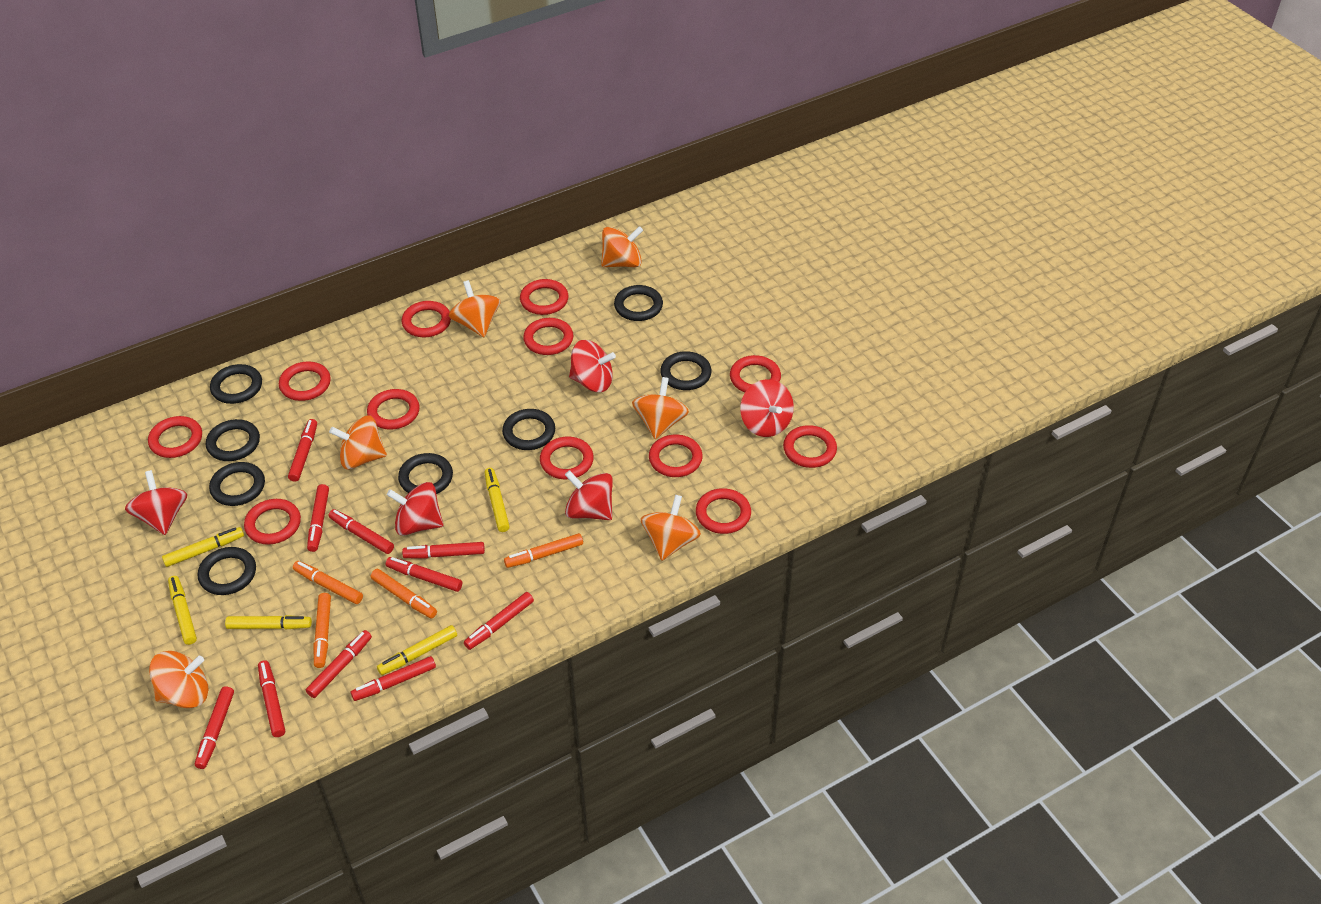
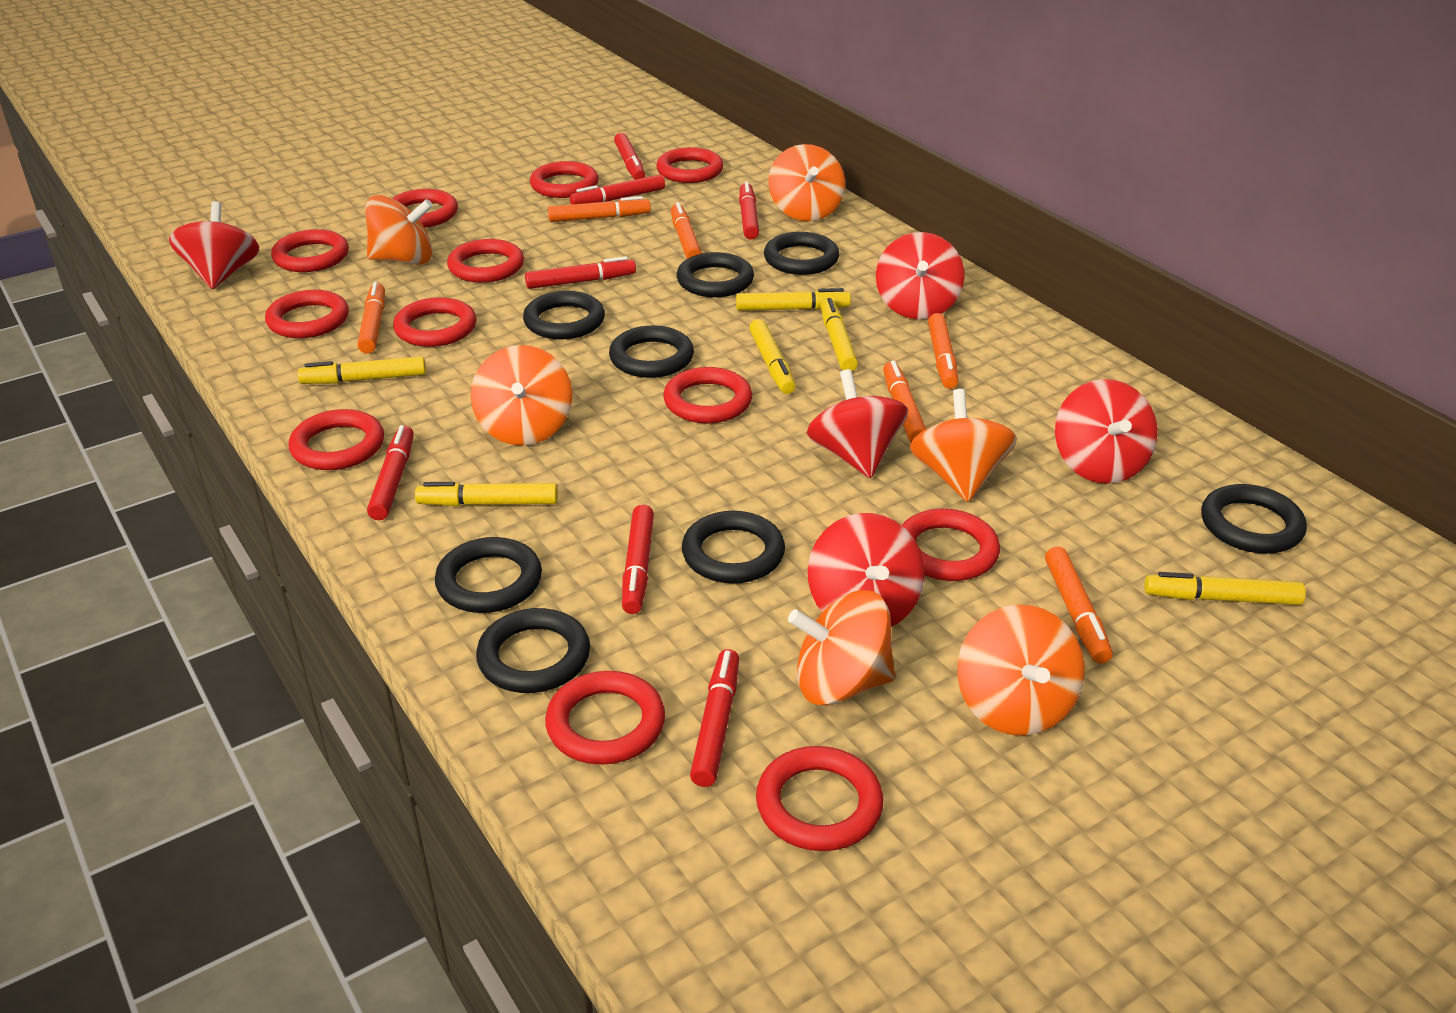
orange marker: 4 -> 6
red marker: 10 -> 7
yellow marker: 5 -> 6

